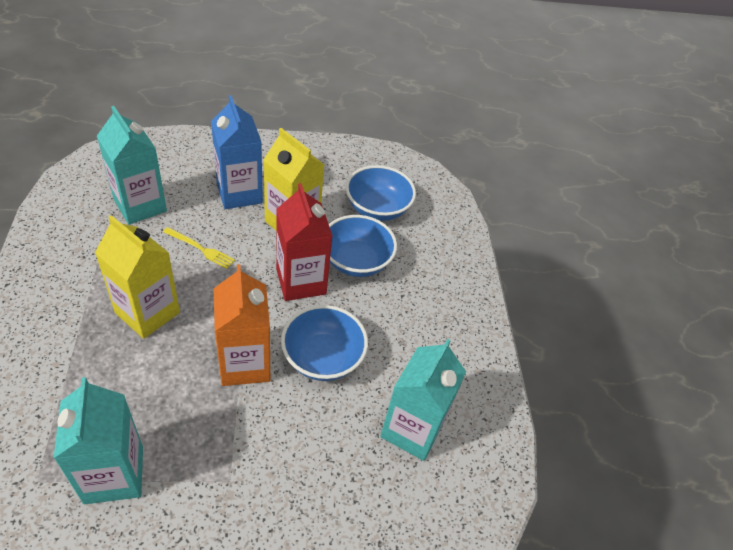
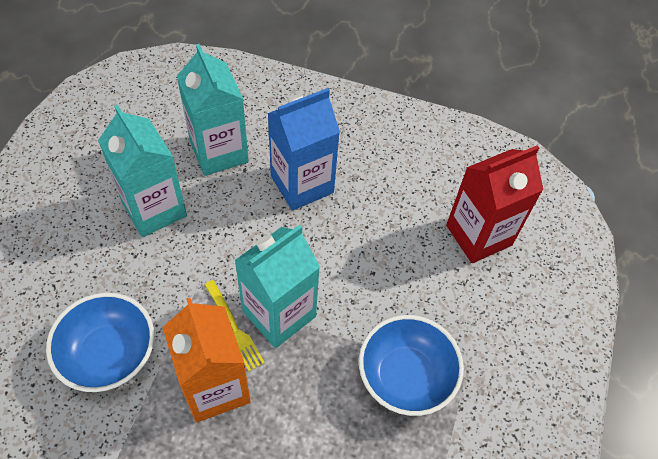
blue bowl: 3 -> 2
yellow carton: 2 -> 0

